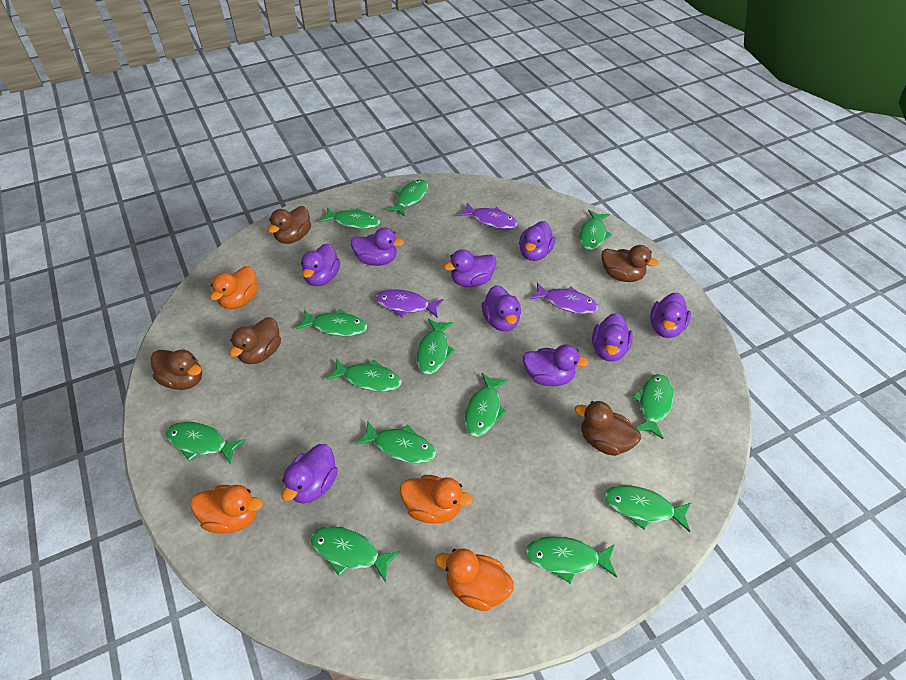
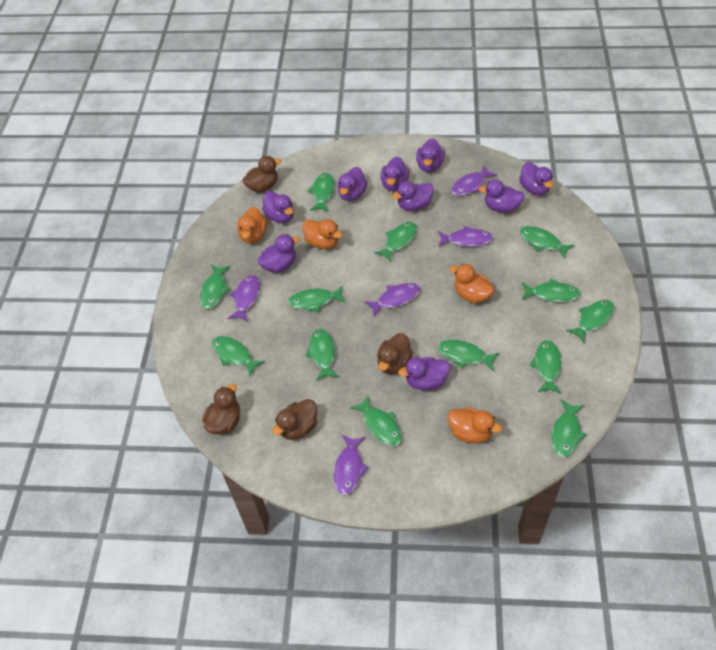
brown duck: 5 -> 4
purple fish: 3 -> 5

